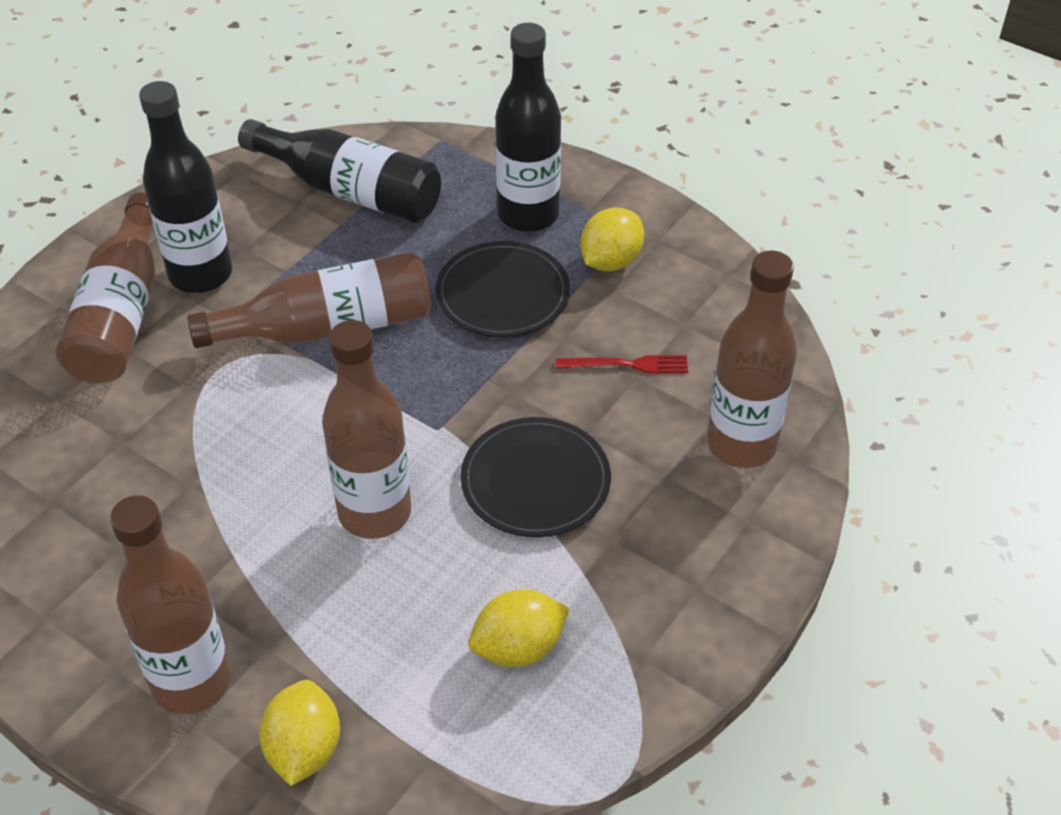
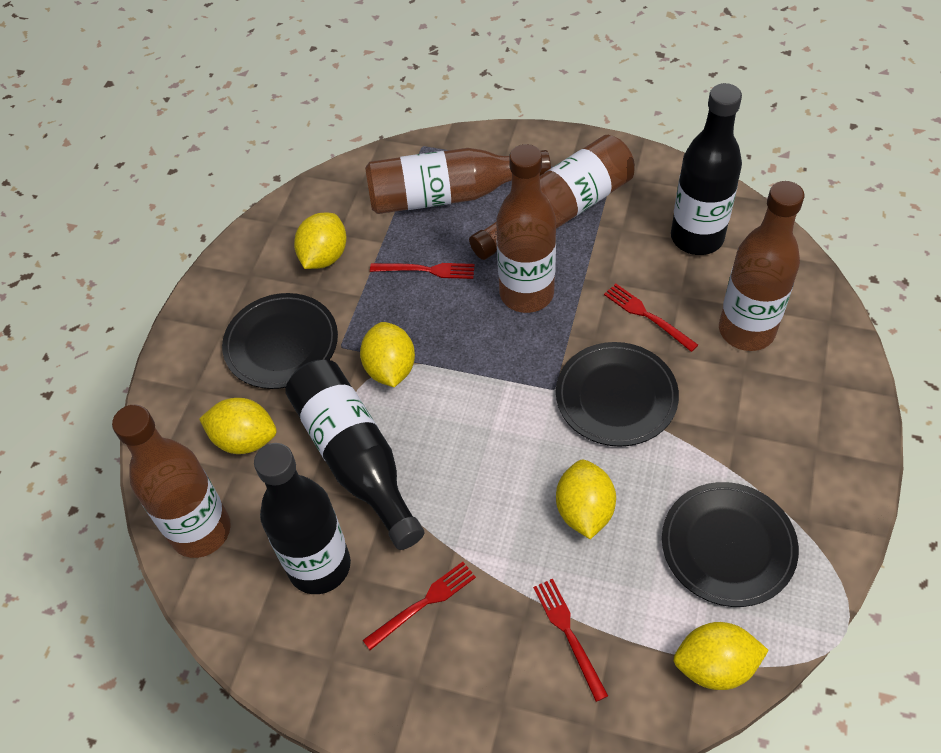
black plate: 2 -> 3
red fork: 1 -> 4
yellow lemon: 3 -> 5

